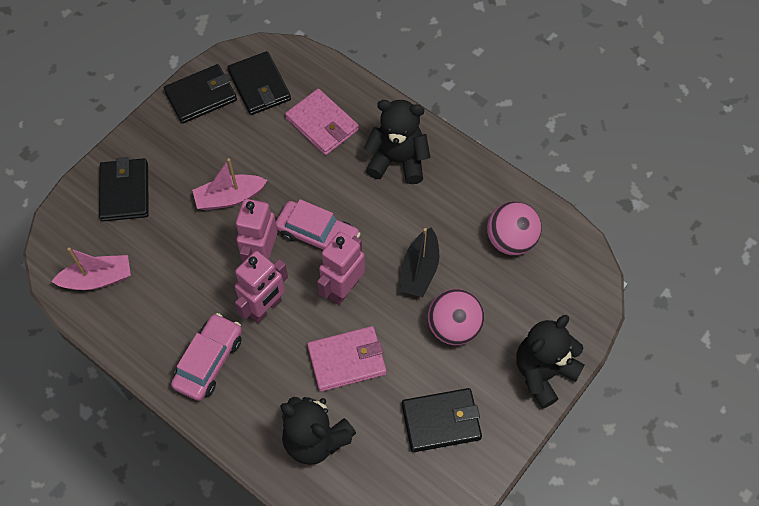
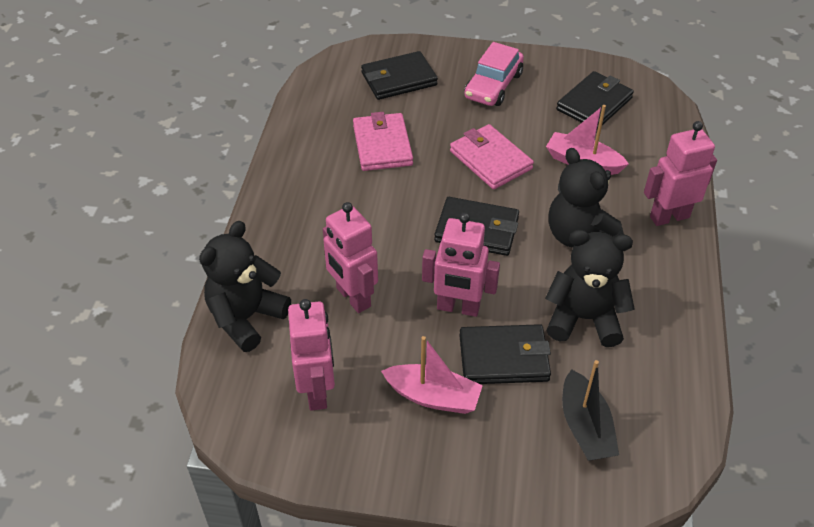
pink ball: 2 -> 0
pink car: 2 -> 1
pink robot: 3 -> 4

